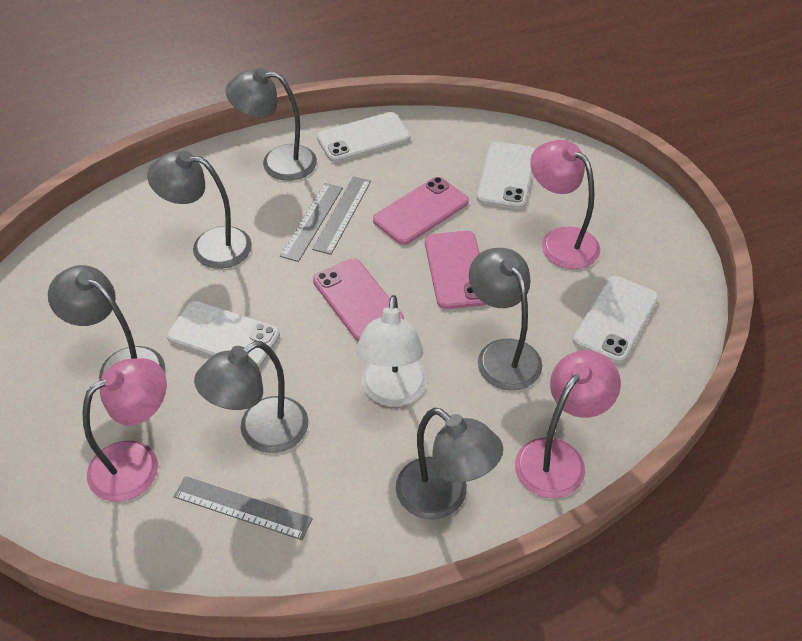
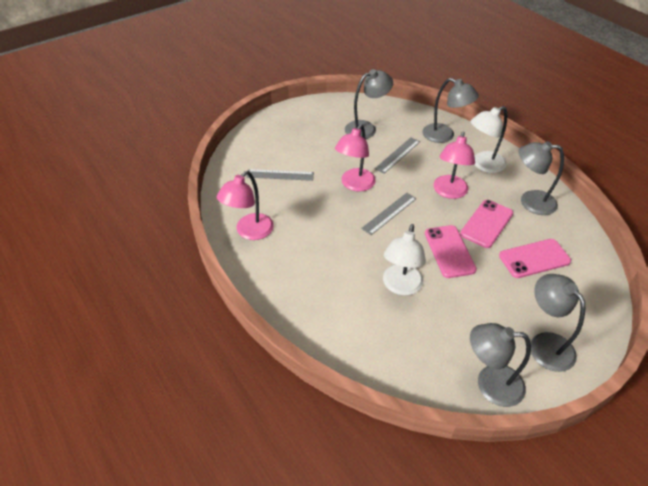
grey lamp: 6 -> 5
white lamp: 1 -> 2
white phone: 4 -> 0

